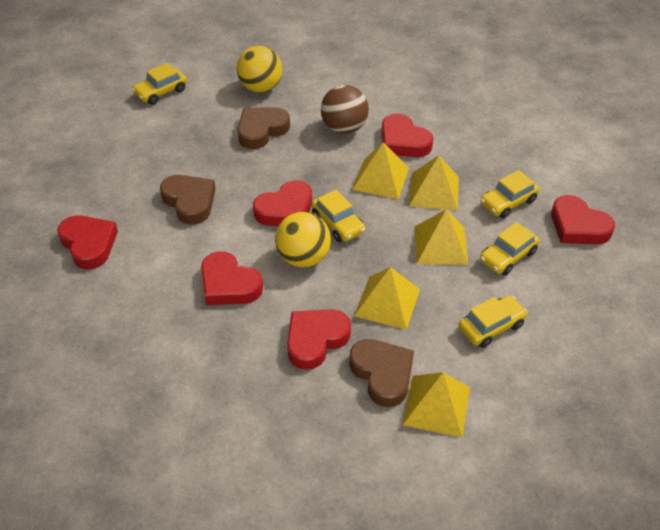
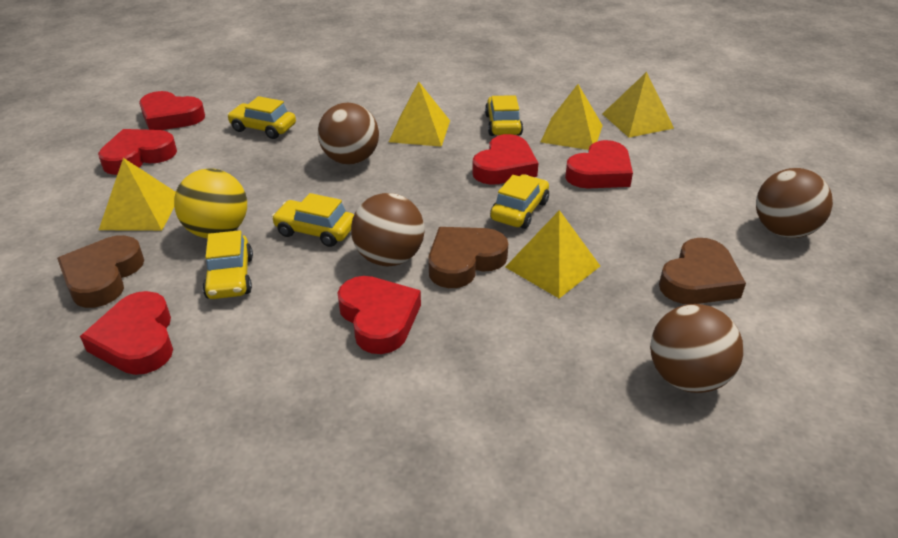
brown ball: 1 -> 4
yellow ball: 2 -> 1

